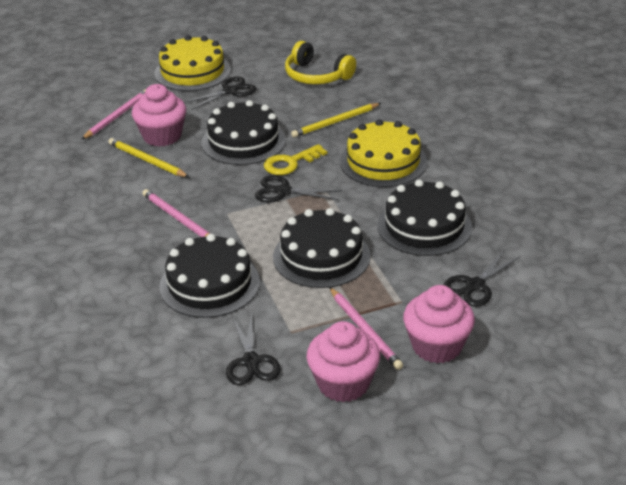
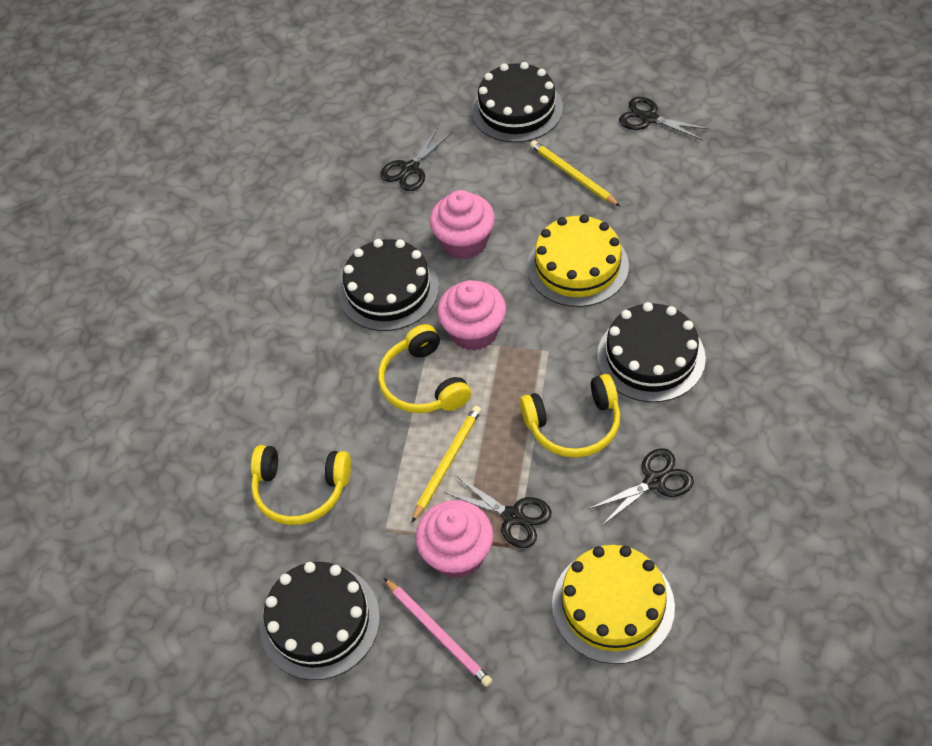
pink pencil: 3 -> 1
yellow headphones: 1 -> 3
yellow key: 1 -> 0

